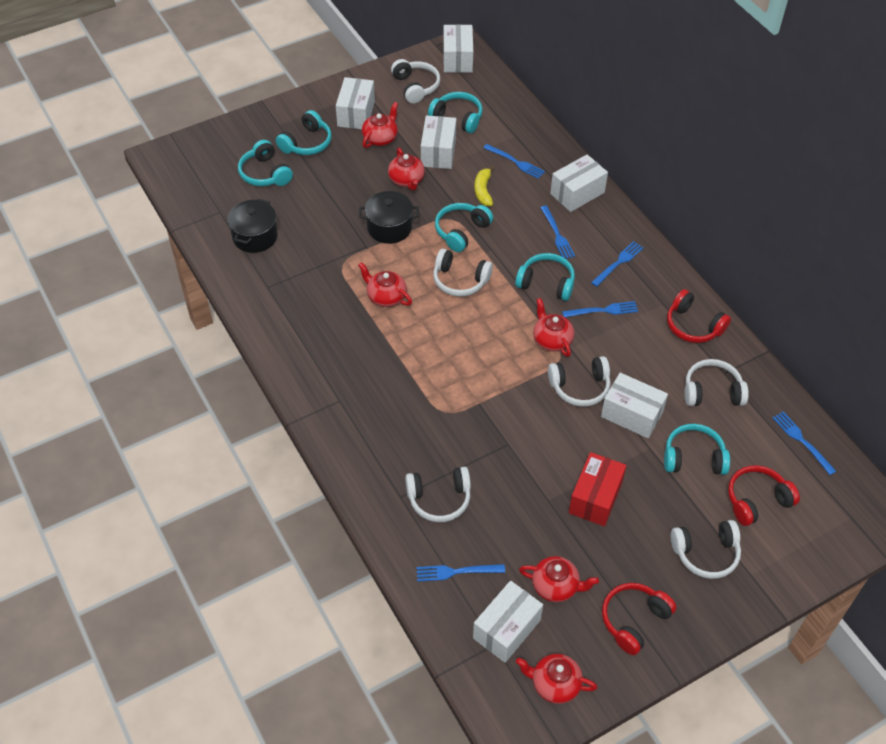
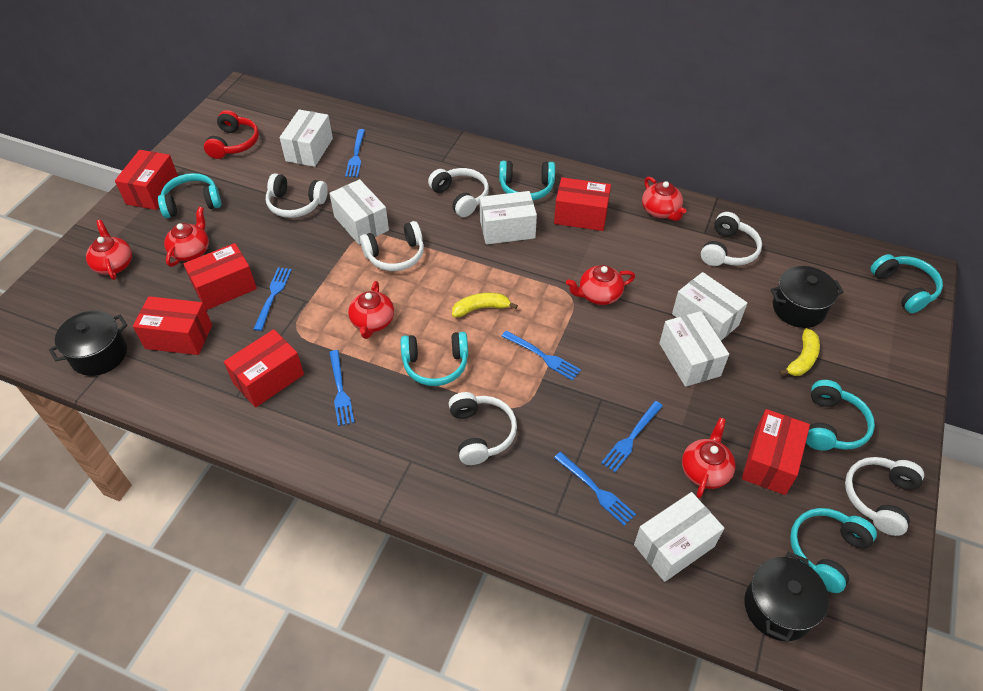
black pot: 2 -> 3
red box: 1 -> 6
red headphones: 3 -> 1
yellow banana: 1 -> 2

